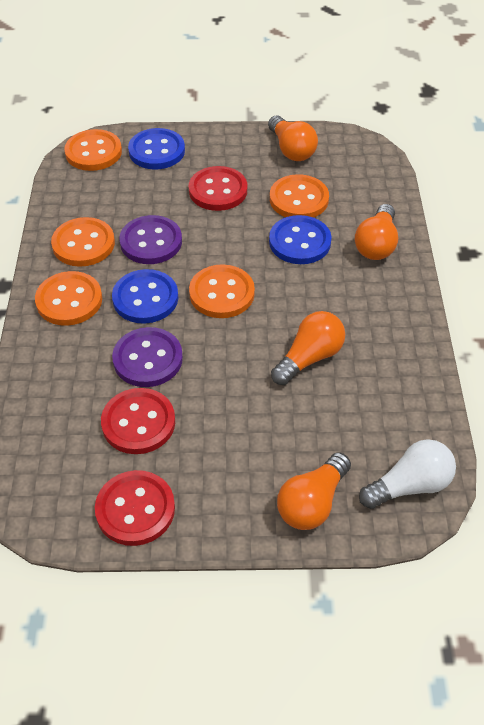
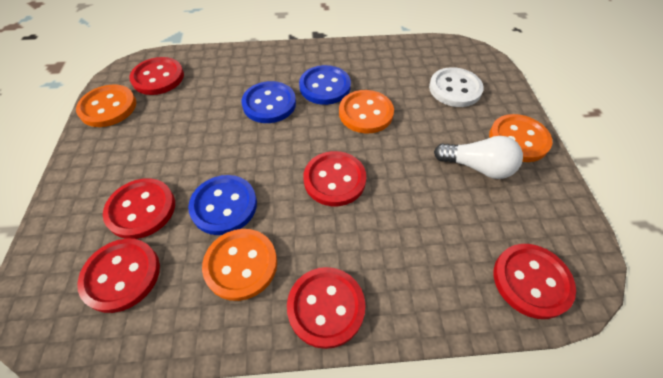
orange button: 5 -> 4
orange light bulb: 4 -> 0
purple button: 2 -> 0
red button: 3 -> 6
white button: 0 -> 1

